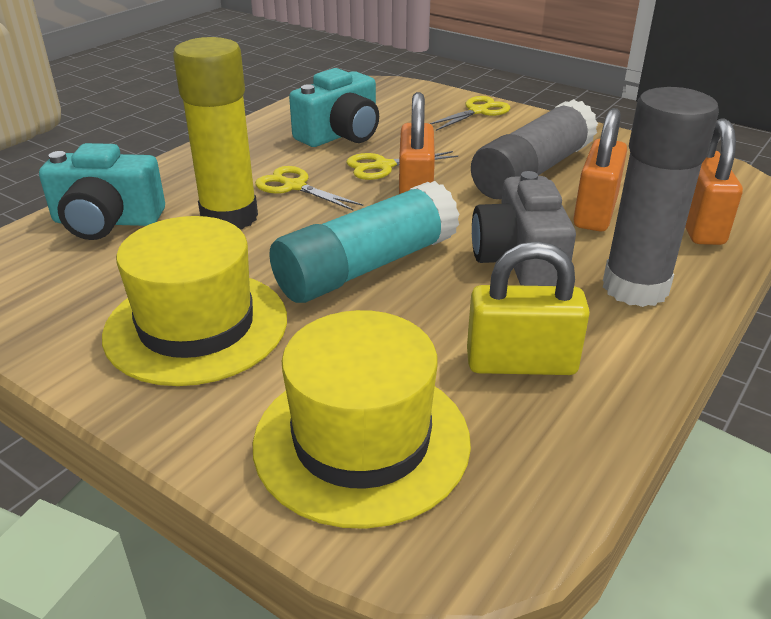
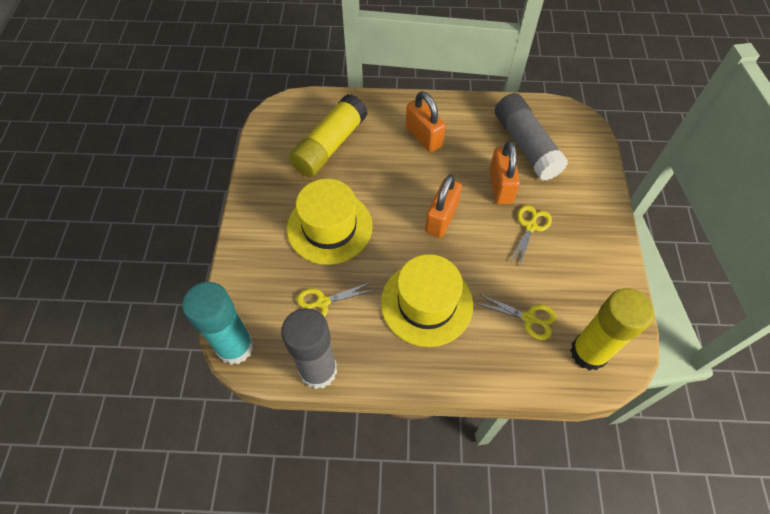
grey camera: 1 -> 0
turquoise camera: 2 -> 0
yellow glue stick: 1 -> 2
yellow padlock: 1 -> 0

